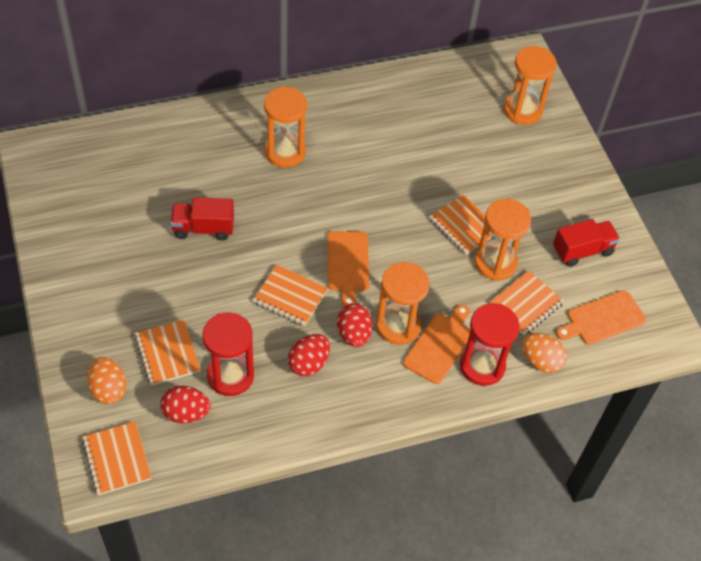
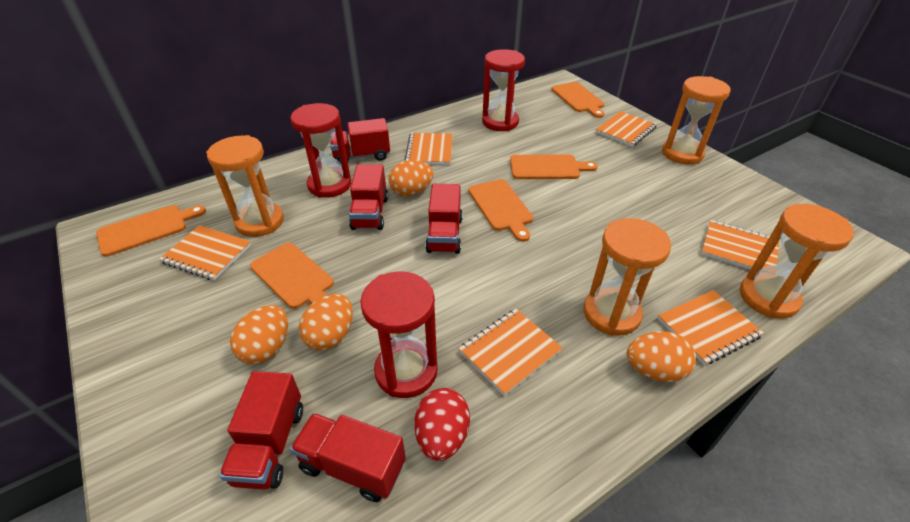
orange cutting board: 3 -> 5
orange egg: 2 -> 4
orange notebook: 5 -> 6
red egg: 3 -> 1
red hourglass: 2 -> 3
red truck: 2 -> 5

